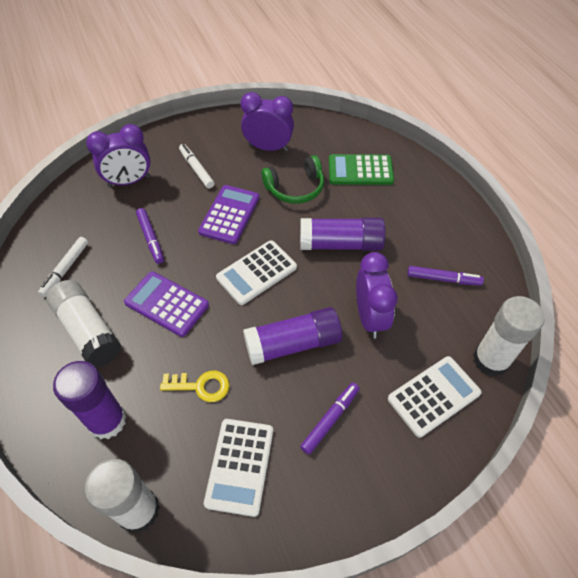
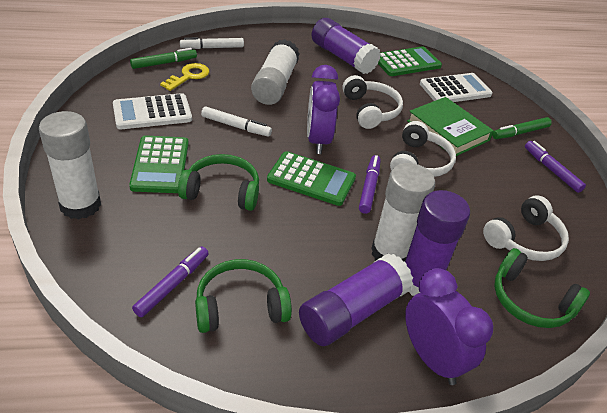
green book: 0 -> 1
green calculator: 1 -> 3
green headphones: 1 -> 3
green marker: 0 -> 2
purple calculator: 2 -> 0
purple clock: 3 -> 2
white calculator: 3 -> 2
white headphones: 0 -> 3

